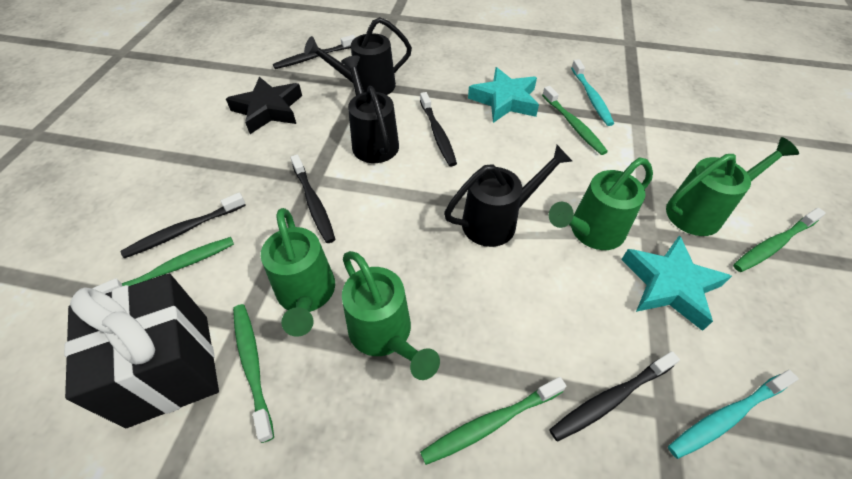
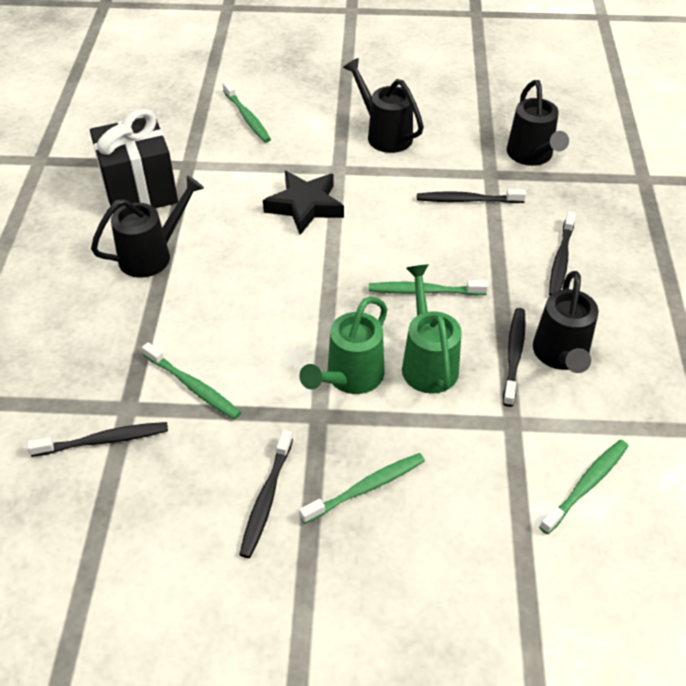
black watering can: 3 -> 4
green watering can: 4 -> 2
turquoise star: 2 -> 0
turquoise toothbrush: 2 -> 0

